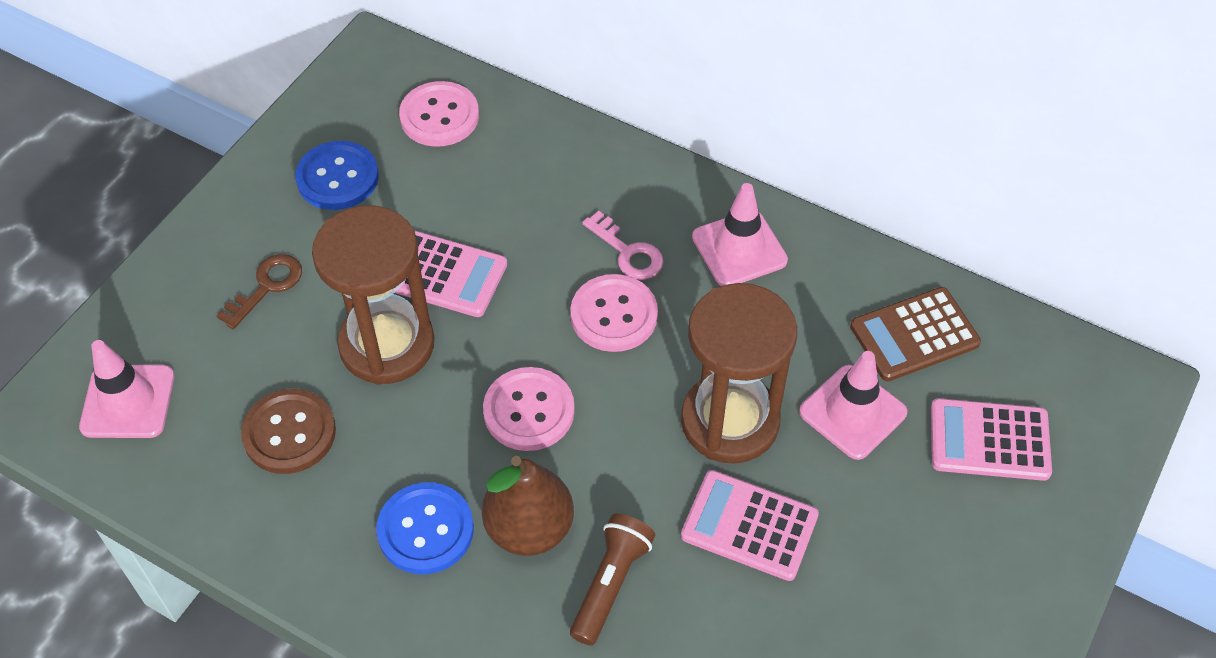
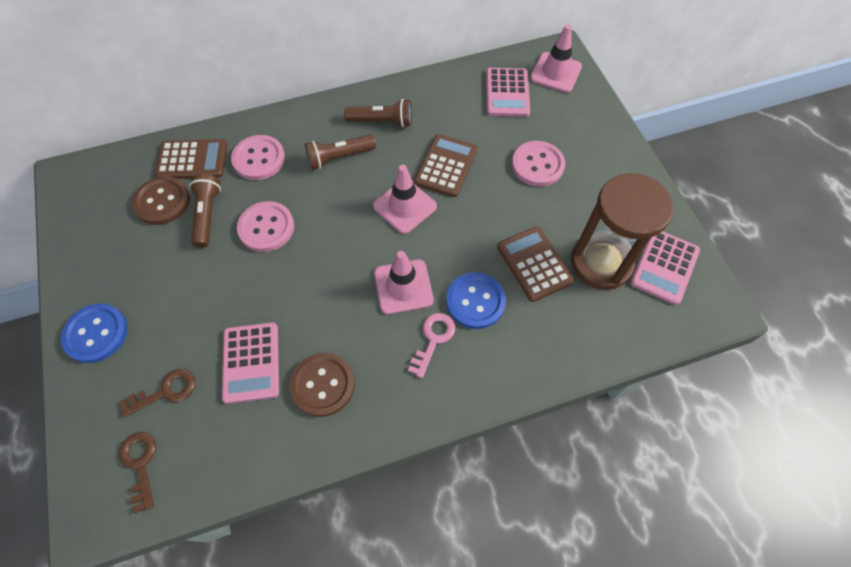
brown button: 1 -> 2
brown calculator: 1 -> 3
brown flashlight: 1 -> 3
brown hourglass: 2 -> 1
brown key: 1 -> 2
brown pear: 1 -> 0

